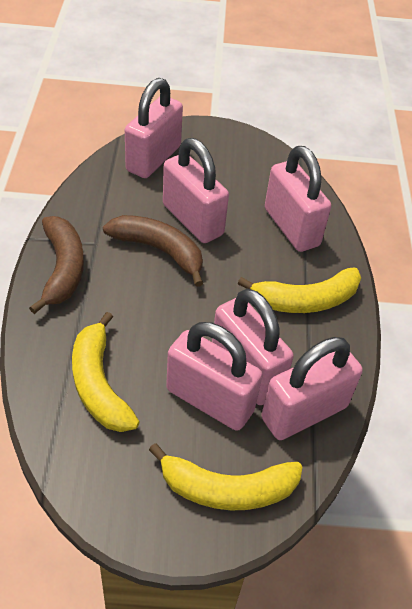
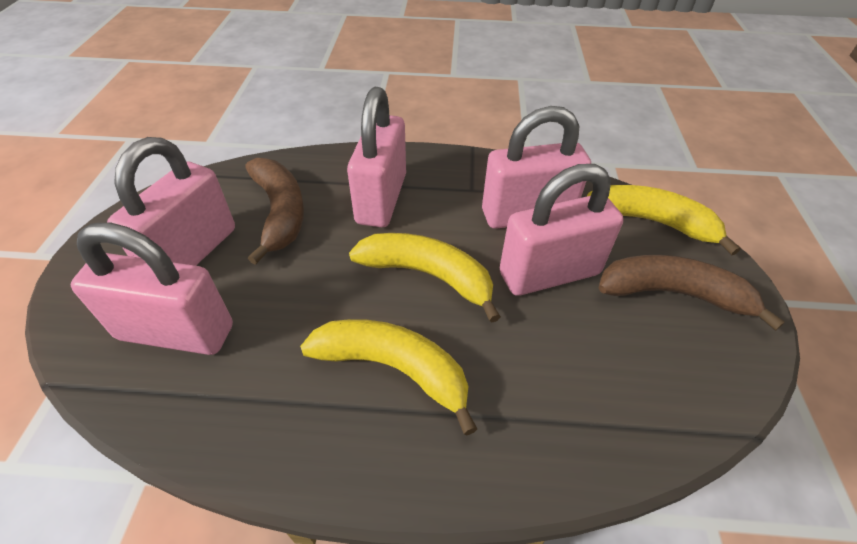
pink padlock: 6 -> 5

